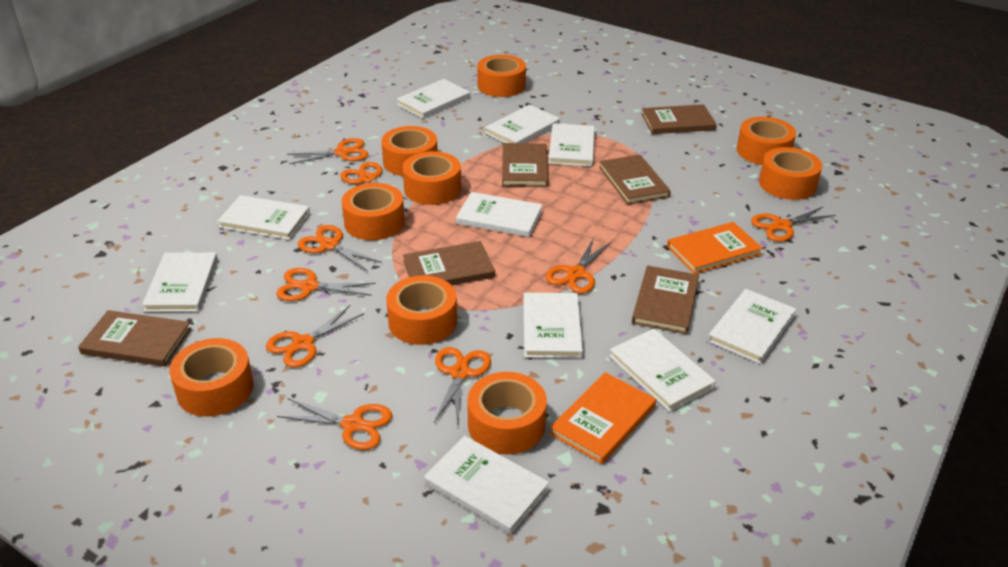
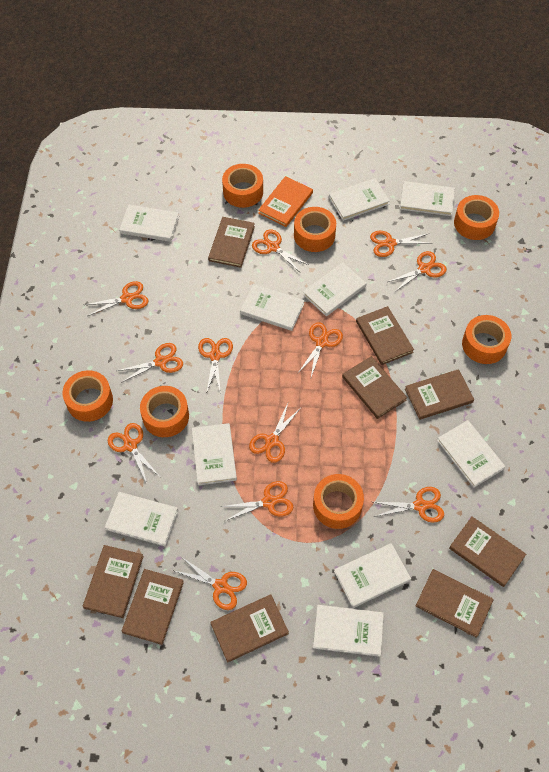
brown book: 6 -> 9
orange book: 2 -> 1
orange scissors: 9 -> 12
orange tape: 9 -> 7

